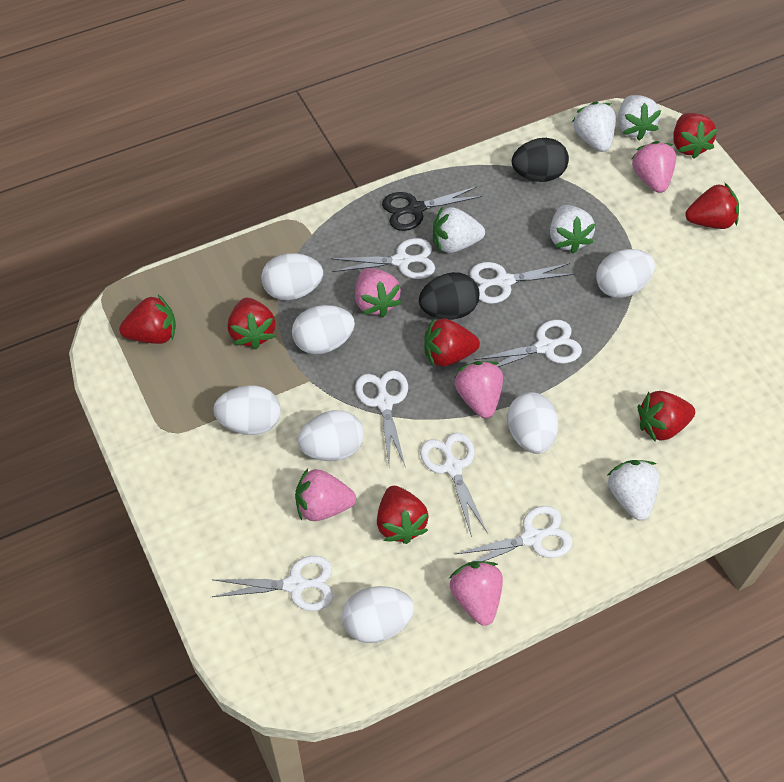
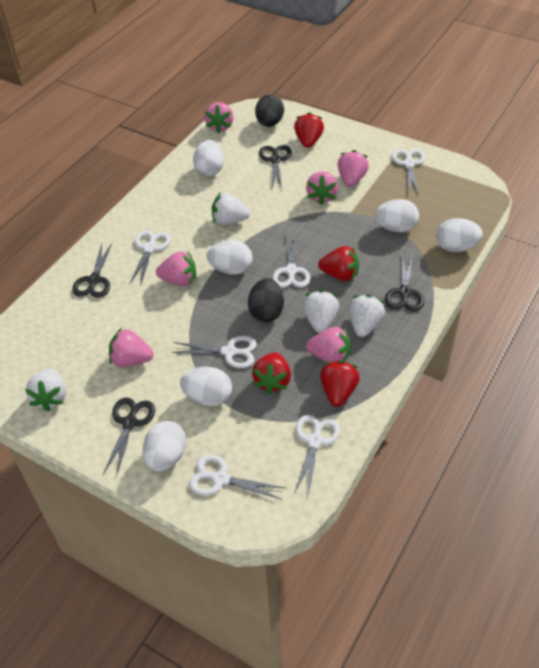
black scissors: 1 -> 4
pink strawberry: 5 -> 6
red strawberry: 7 -> 4
white egg: 7 -> 6
white scissors: 7 -> 6
white strawberry: 5 -> 4

